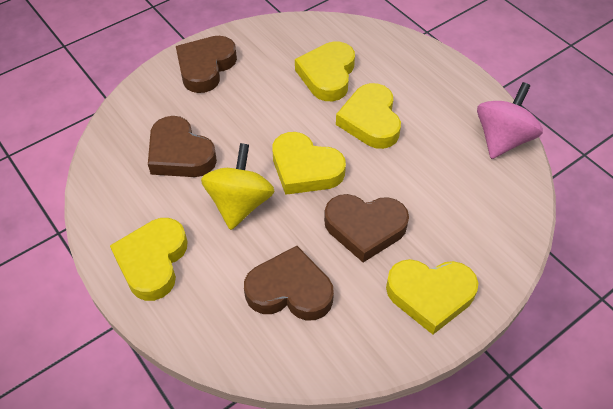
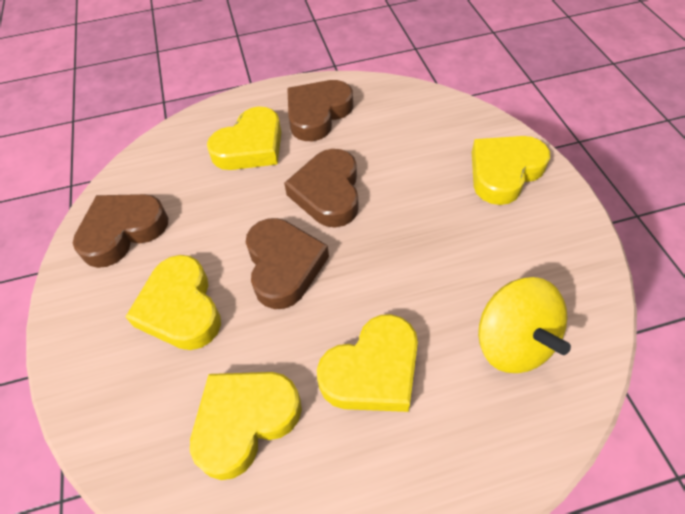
pink spinning top: 1 -> 0

